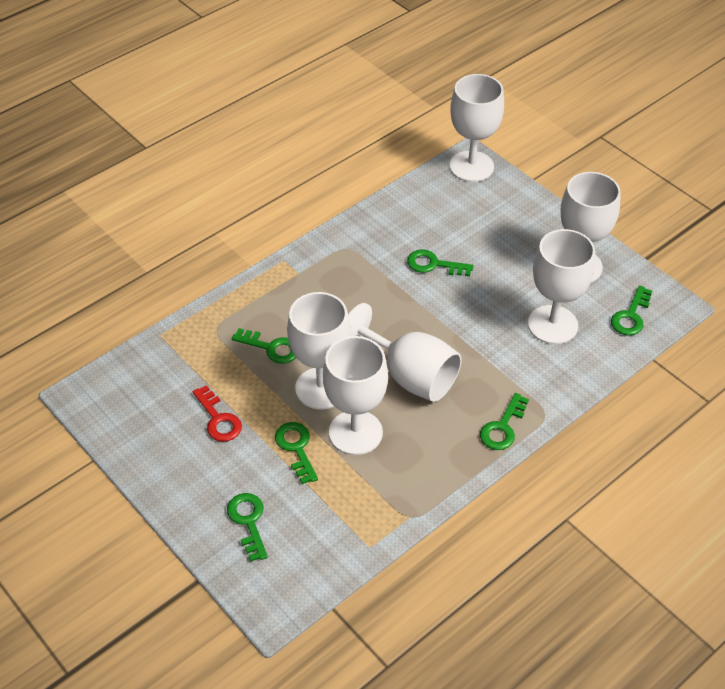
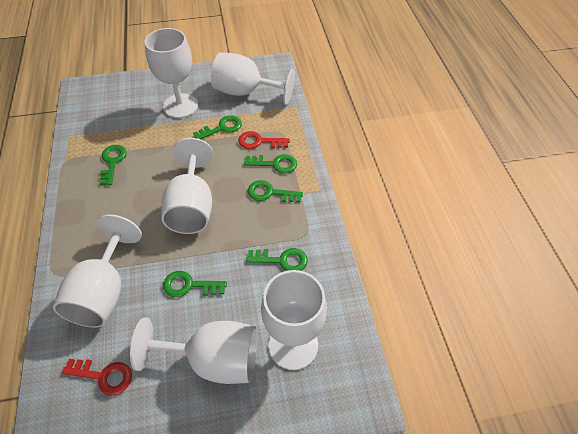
red key: 1 -> 2

